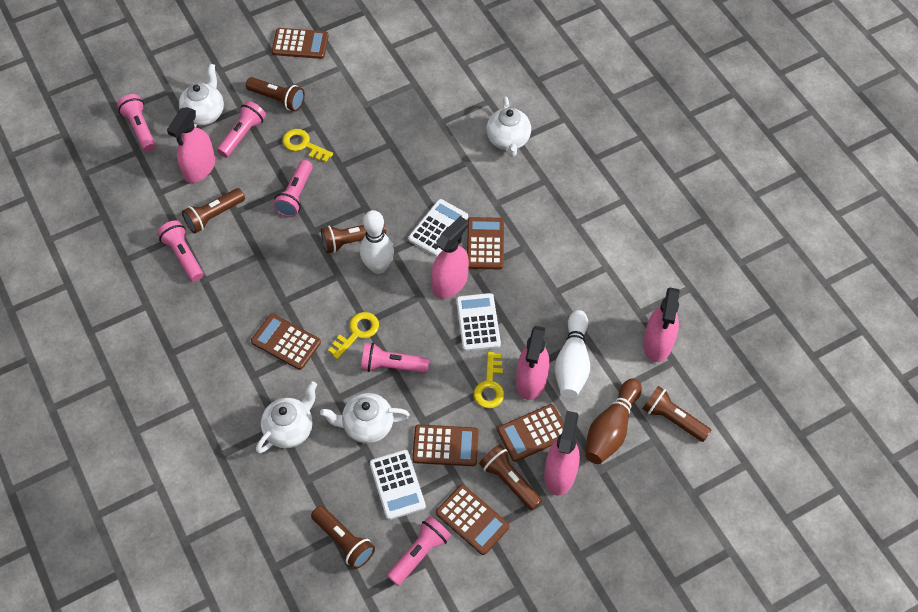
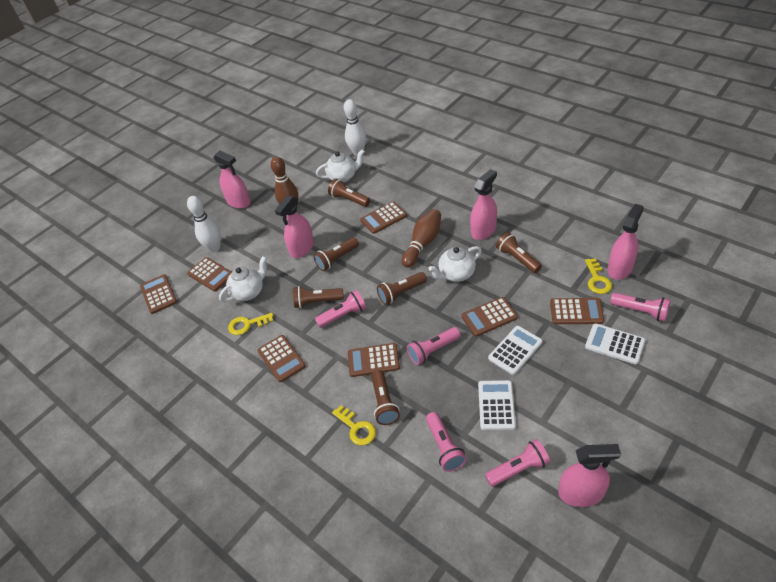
brown bowling pin: 1 -> 2
brown calculator: 6 -> 7
pink flashlight: 6 -> 5
white teapot: 4 -> 3

